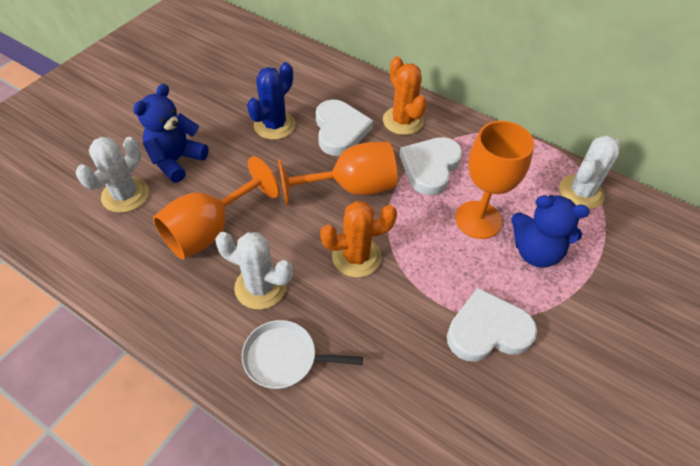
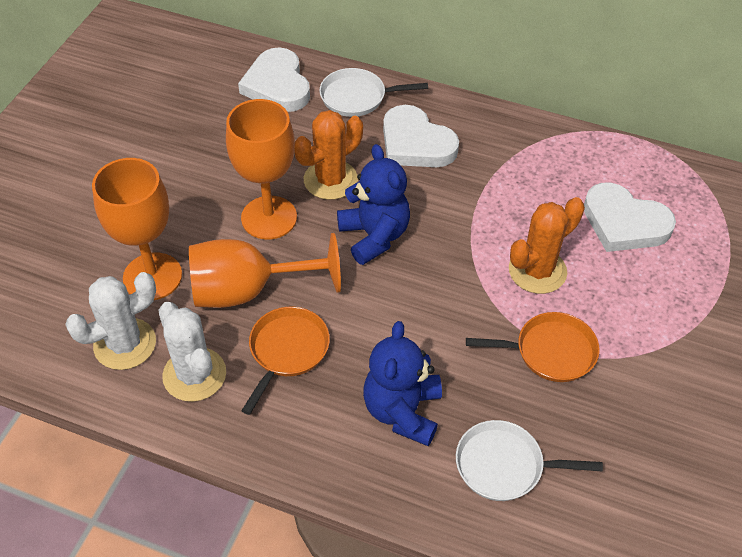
blue cactus: 1 -> 0
orange pan: 0 -> 2
white cactus: 3 -> 2
white pan: 1 -> 2

